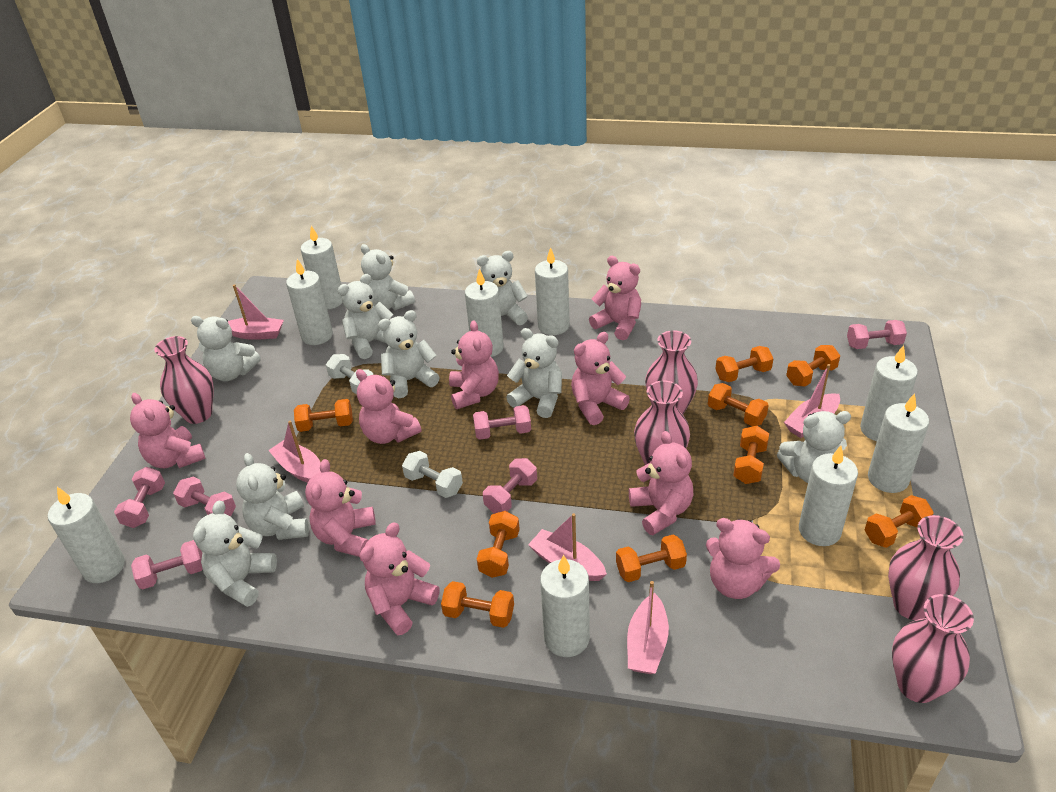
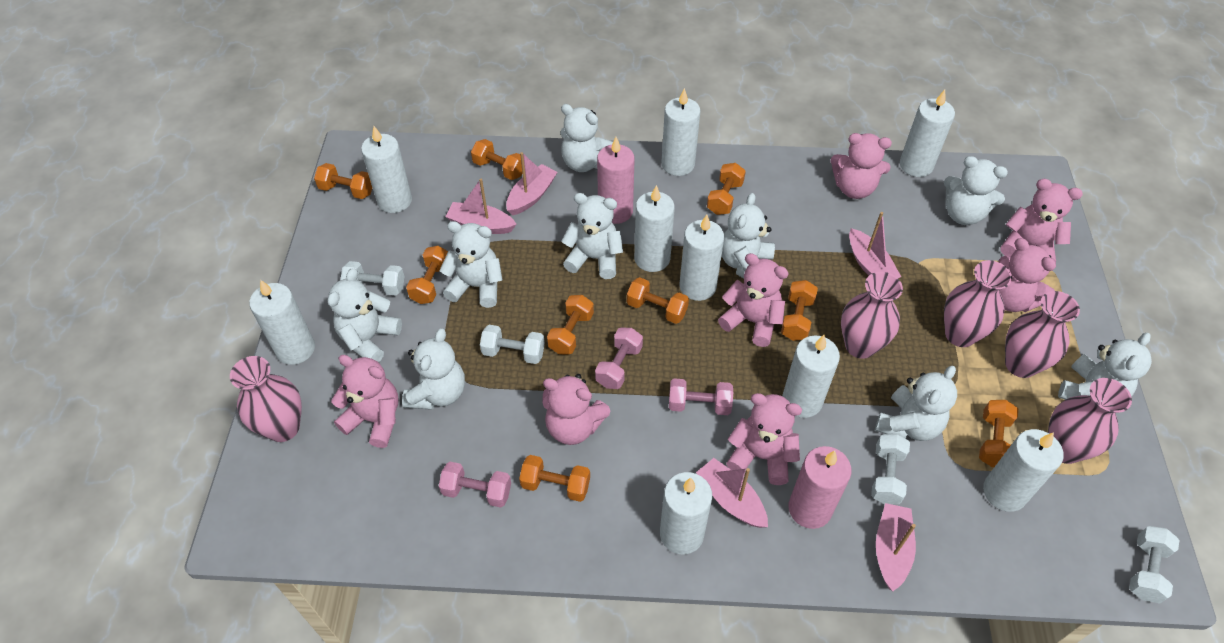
pink candle: 0 -> 2
pink dumbbell: 6 -> 3
pink teddy bear: 9 -> 7
white dumbbell: 2 -> 4

